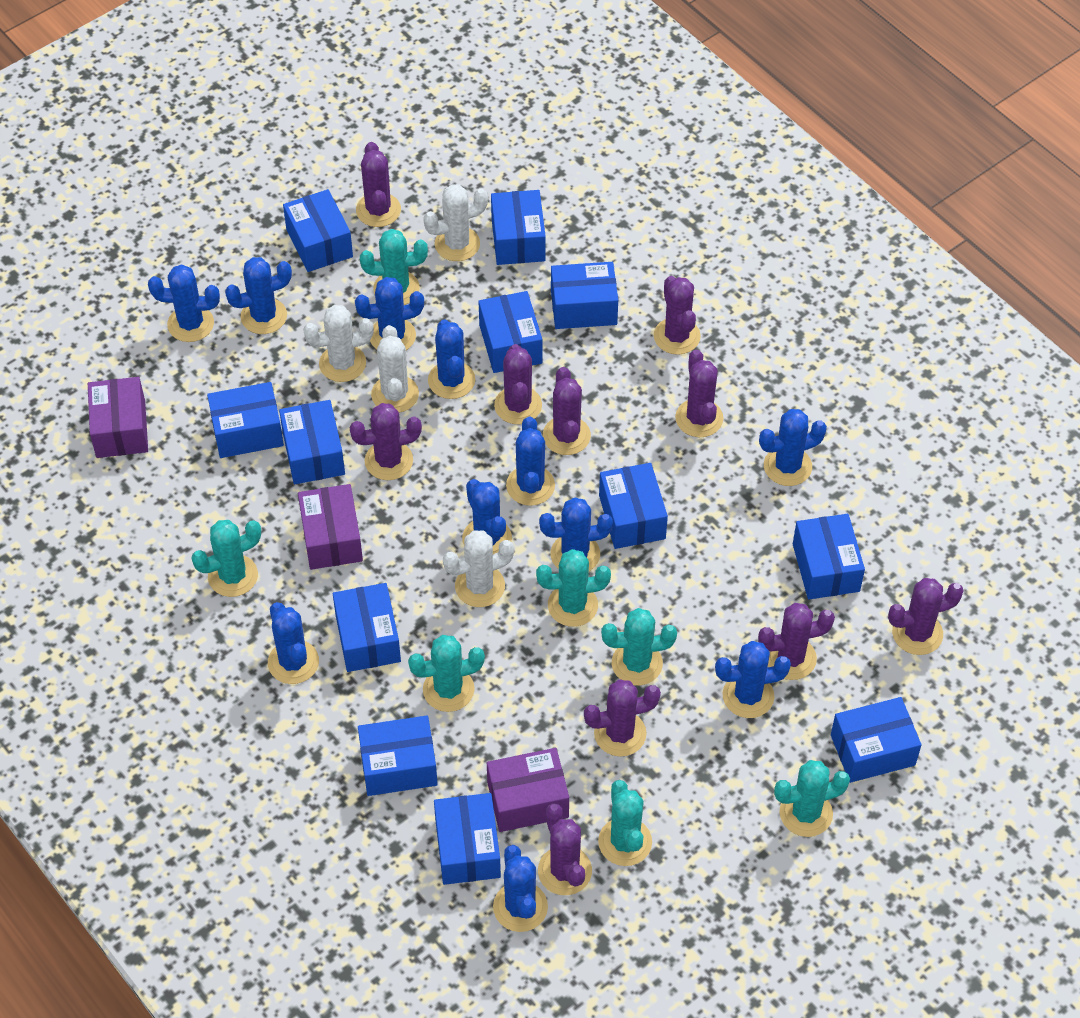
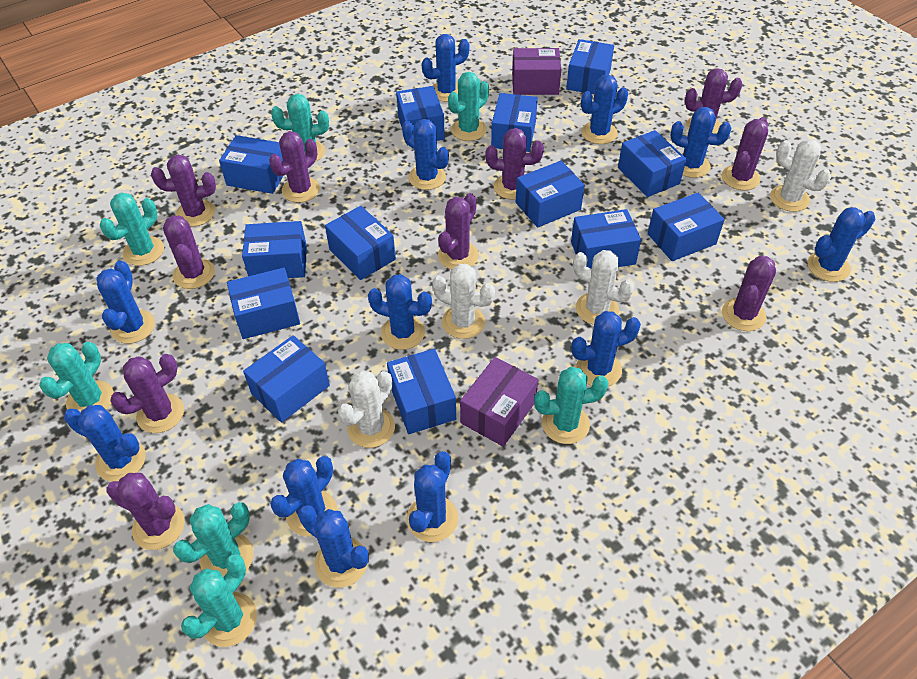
blue box: 12 -> 13
blue cactus: 11 -> 12
purple box: 3 -> 2

